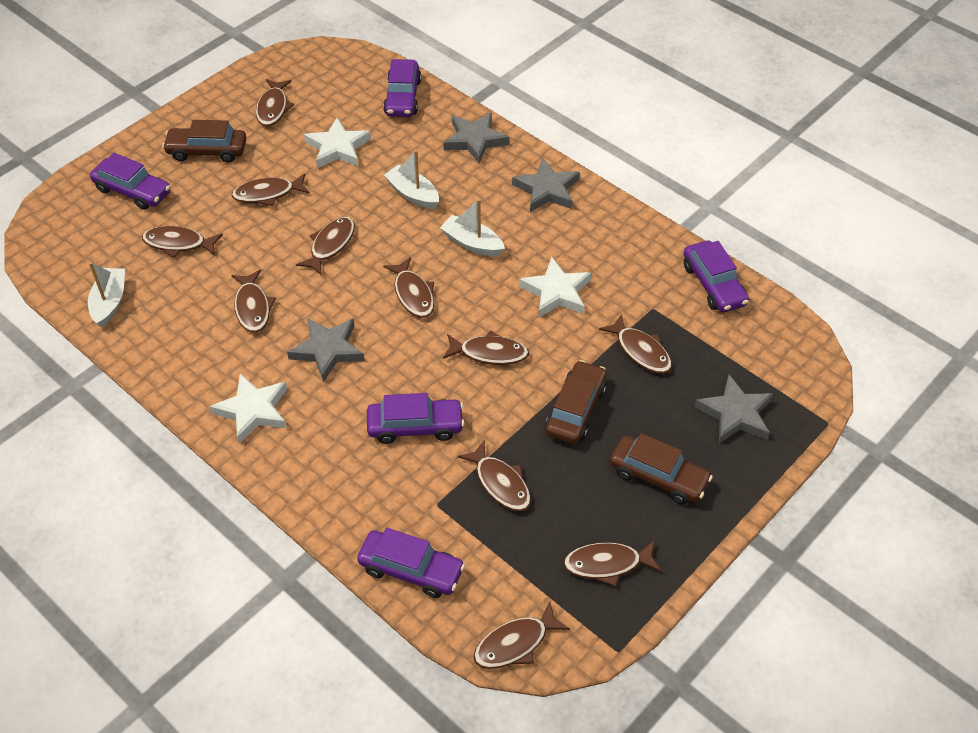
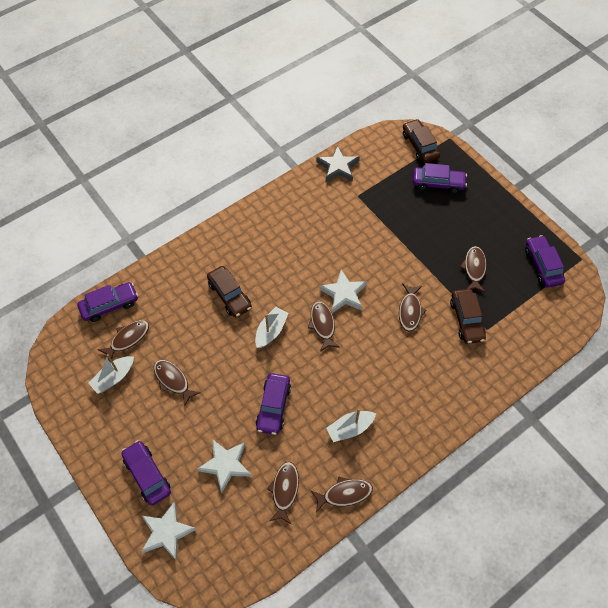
brown fish: 11 -> 7
grey star: 4 -> 1

